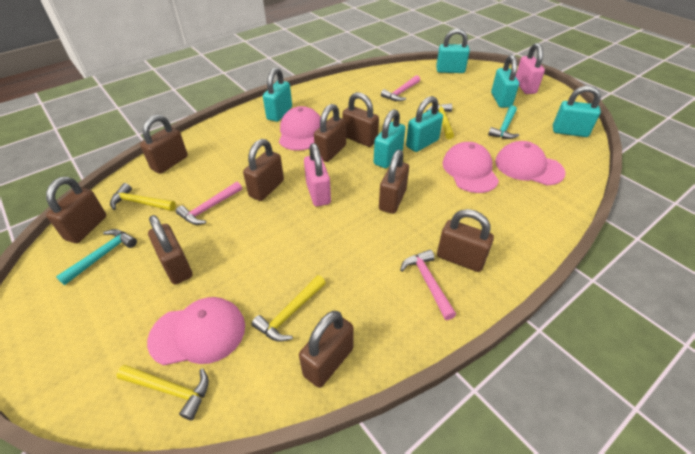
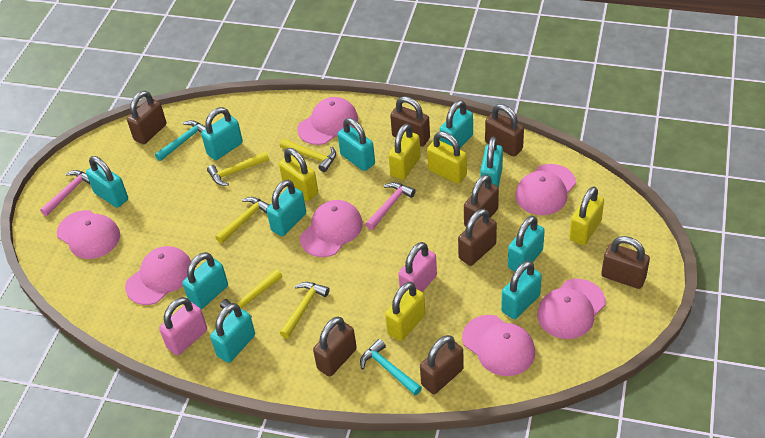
brown padlock: 9 -> 8
pink cap: 4 -> 7
pink hammer: 3 -> 2
turquoise padlock: 6 -> 10
yellow hammer: 4 -> 5
yellow padlock: 0 -> 5

